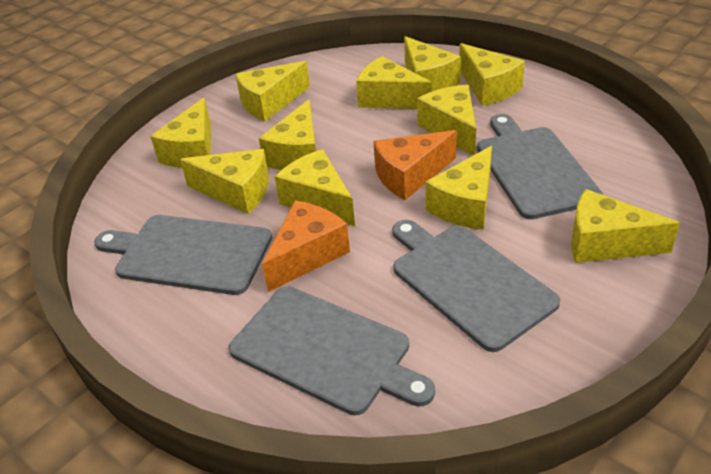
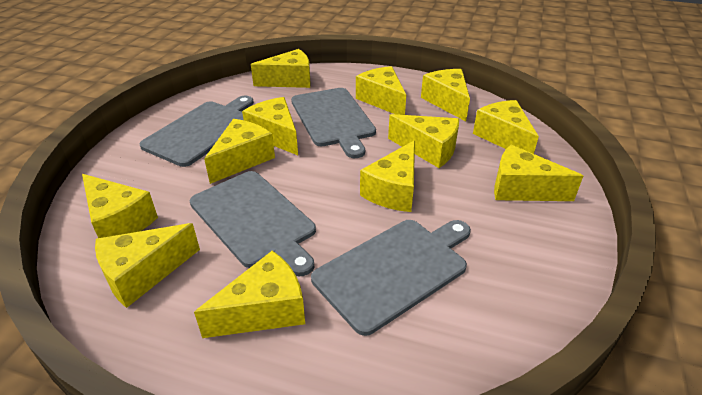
orange cheese: 2 -> 0
yellow cheese: 11 -> 12

